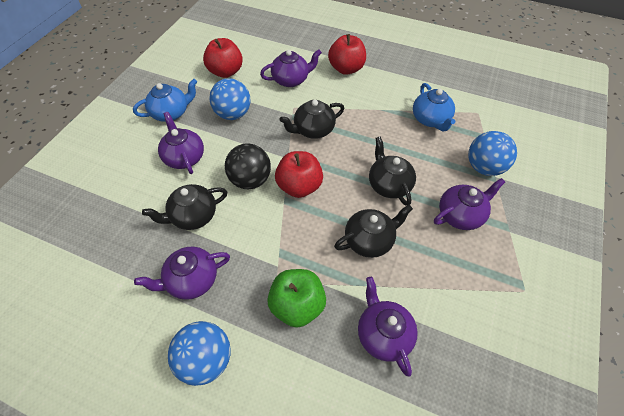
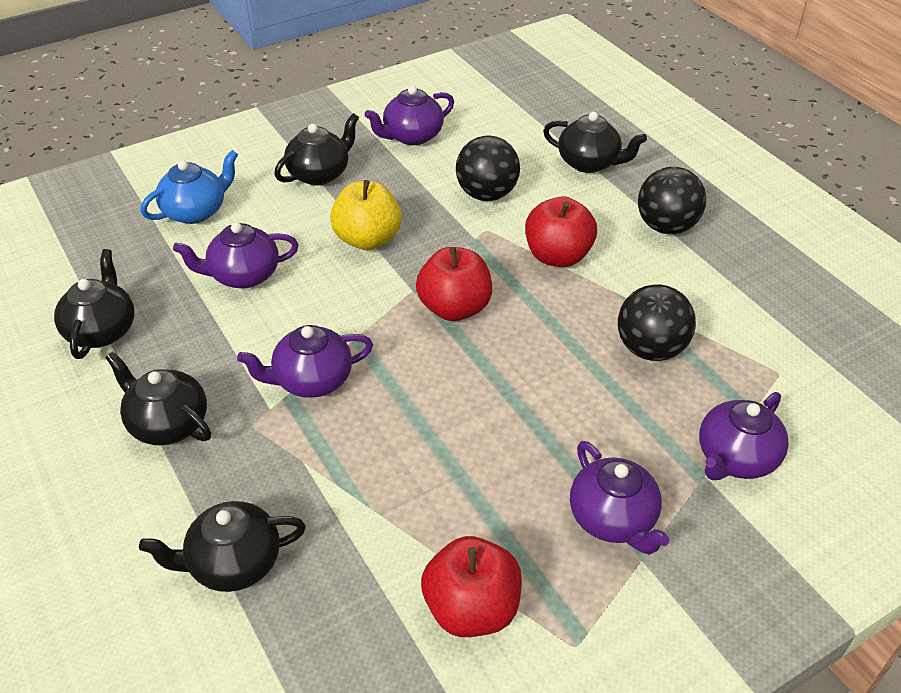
black ball: 1 -> 3
black teapot: 4 -> 5
blue ball: 3 -> 0
blue teapot: 2 -> 1
green apple: 1 -> 0
yellow apple: 0 -> 1

